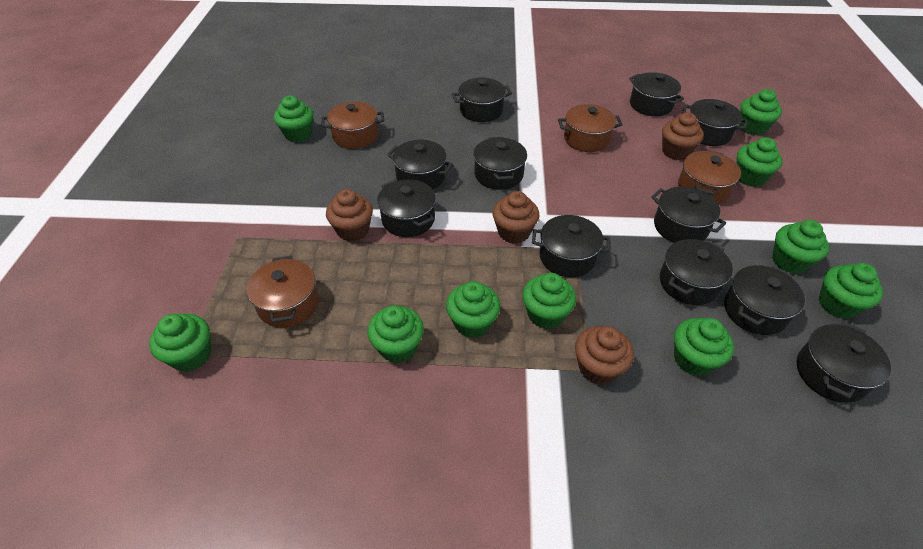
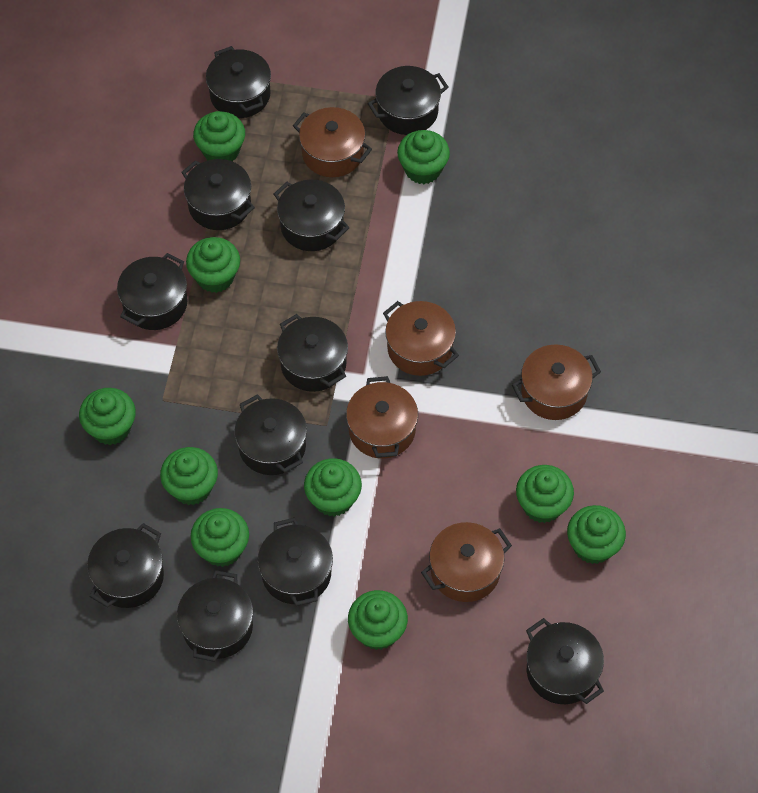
brown cupcake: 4 -> 0
brown pot: 4 -> 5

